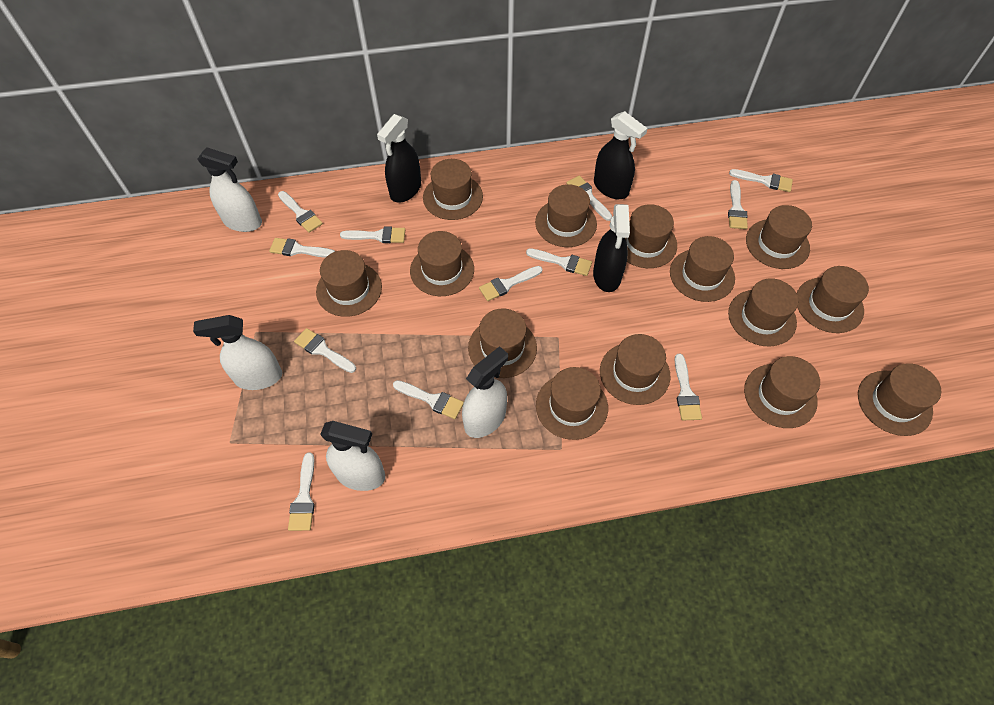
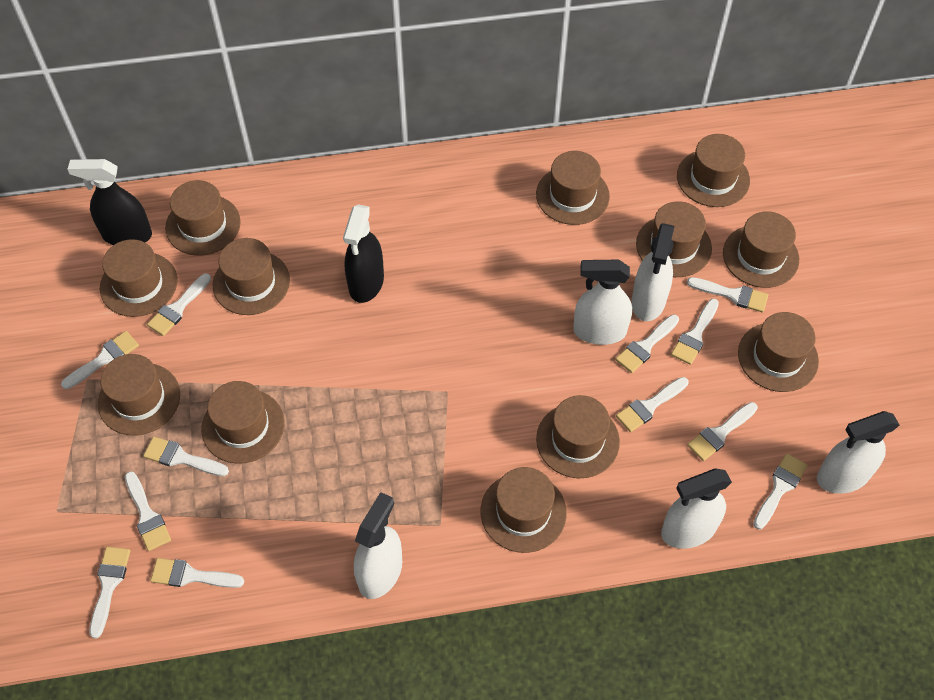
black spray bottle: 3 -> 2
brown hat: 14 -> 12
white spray bottle: 4 -> 5

